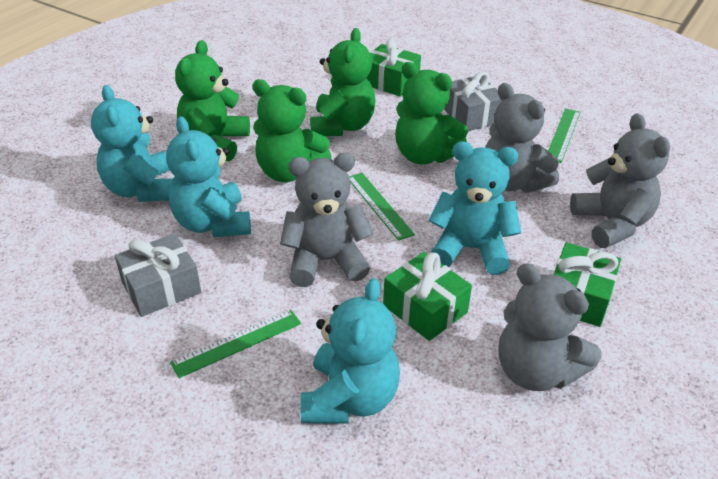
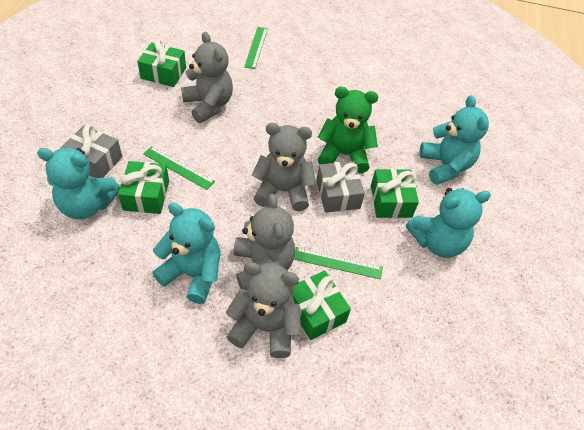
green gift: 3 -> 4
green teddy bear: 4 -> 1

